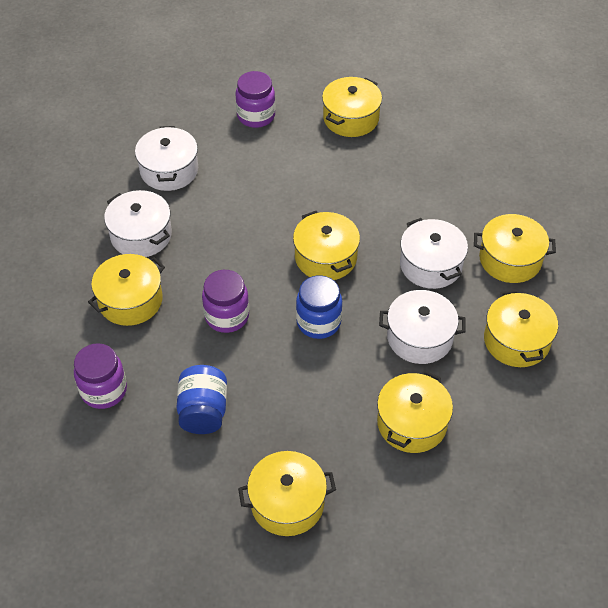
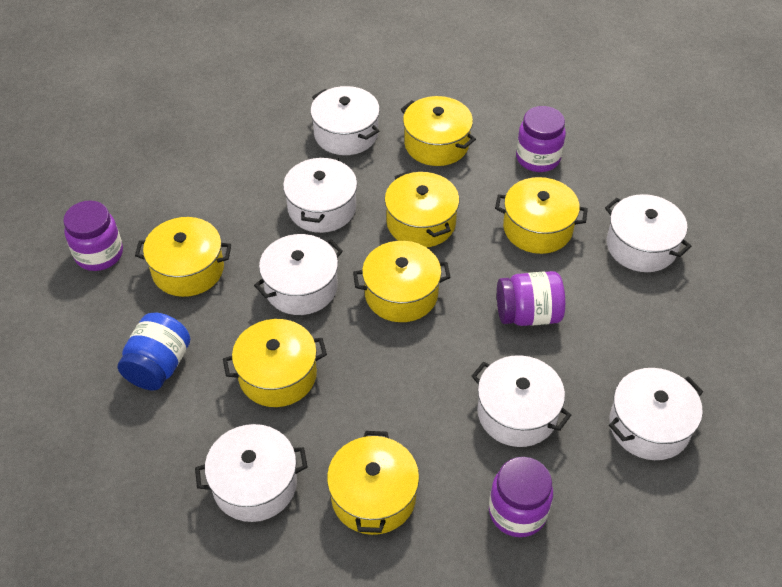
blue jar: 2 -> 1
purple jar: 3 -> 4
white pot: 4 -> 7

